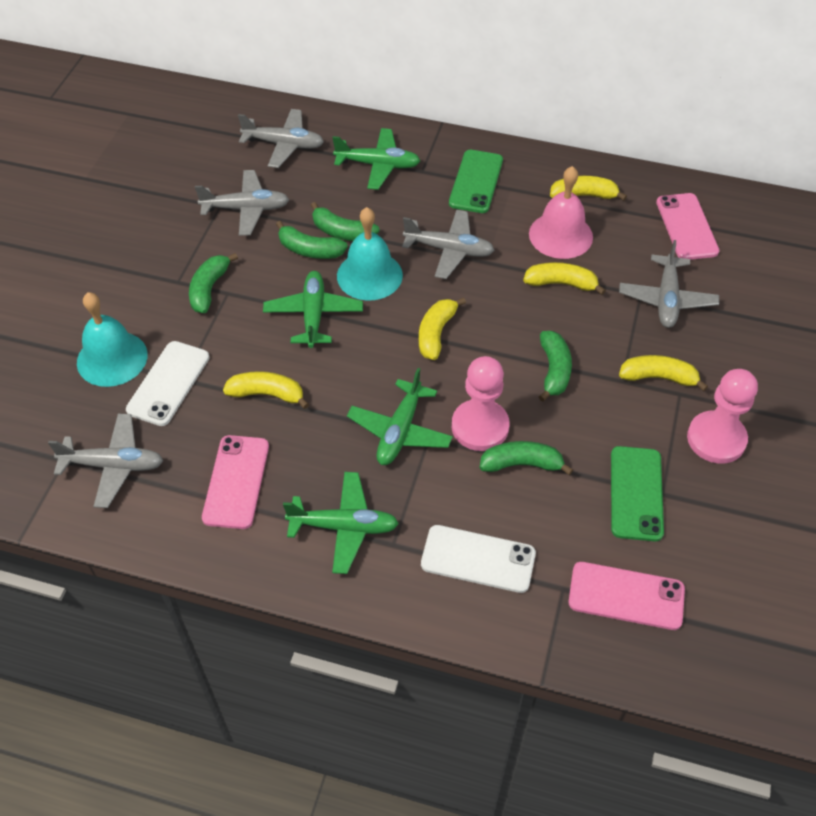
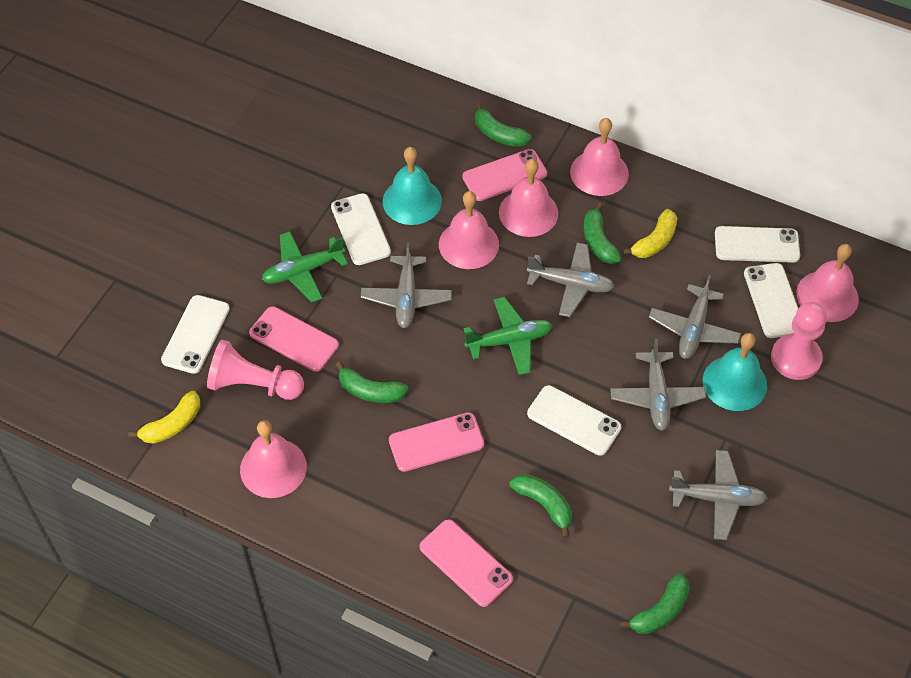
green phone: 2 -> 0
green plane: 4 -> 2
pink bell: 1 -> 5
pink phone: 3 -> 4
white phone: 2 -> 5
yellow banana: 5 -> 2

